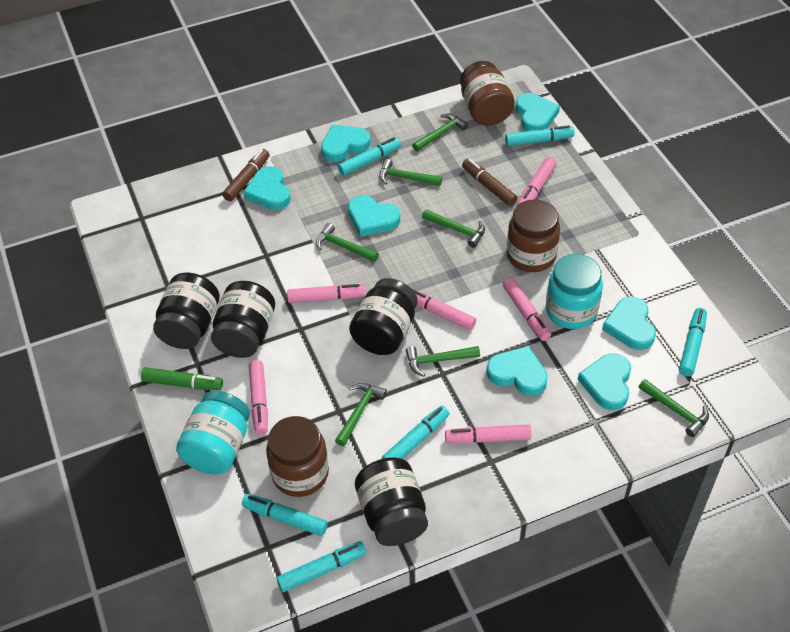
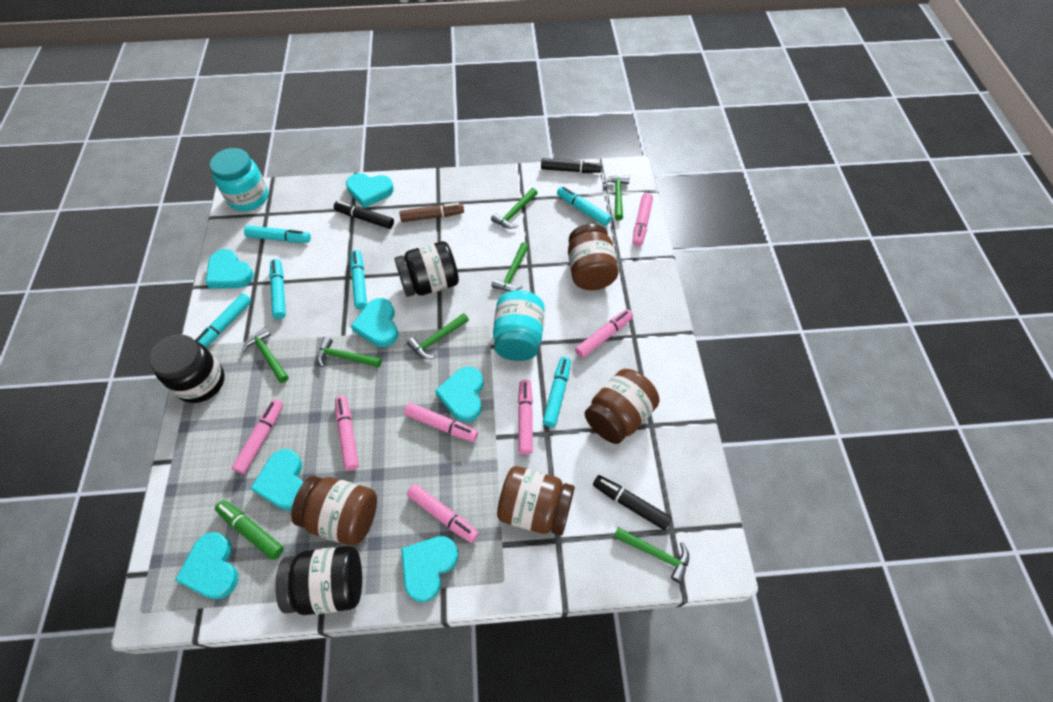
black jar: 4 -> 3
black marker: 0 -> 3
brown jar: 3 -> 4
brown marker: 2 -> 1
pink marker: 6 -> 7

